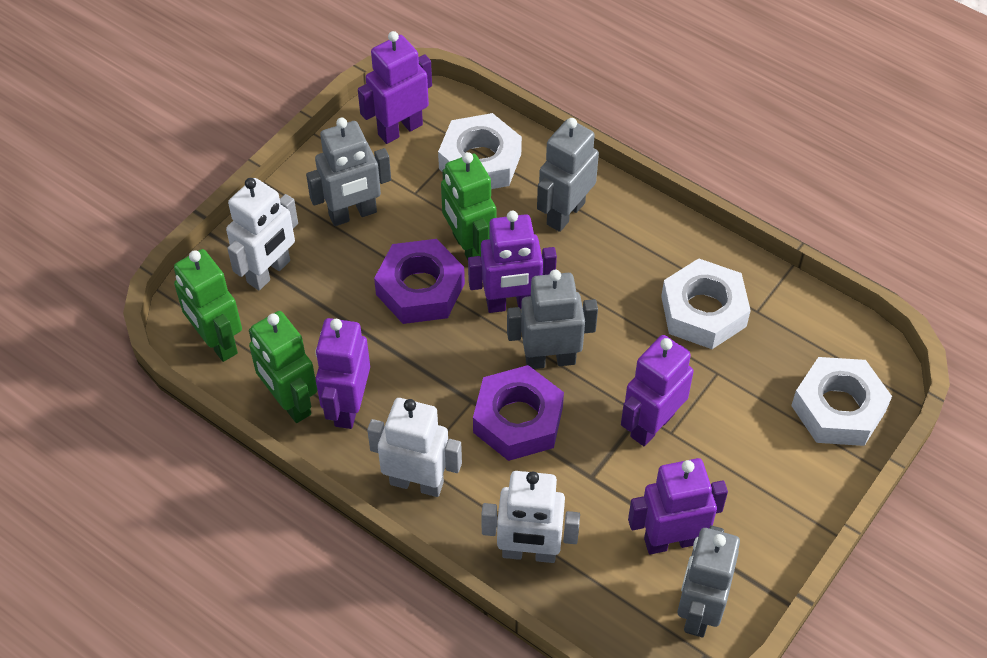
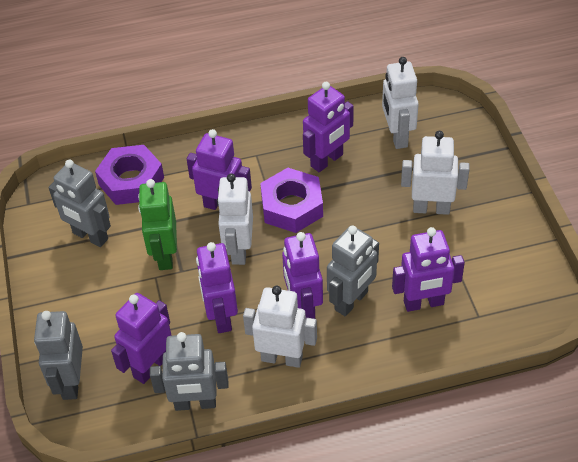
green robot: 3 -> 1
purple robot: 5 -> 6
white nut: 3 -> 0
white robot: 3 -> 4

